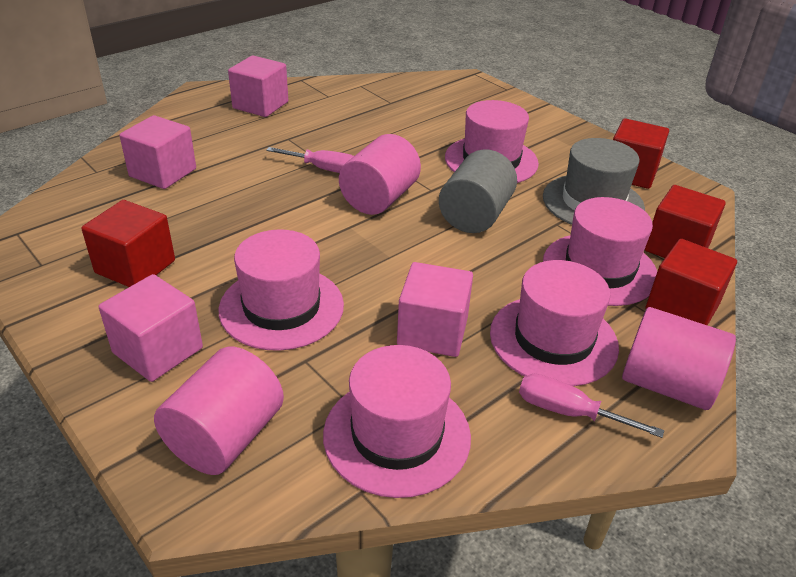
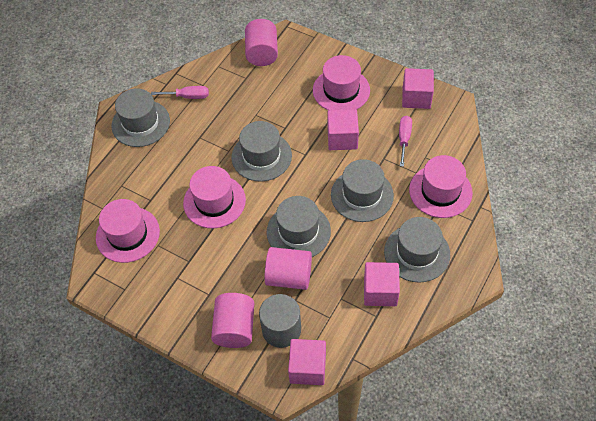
grey hat: 1 -> 5
pink hat: 5 -> 4
red cube: 4 -> 0

